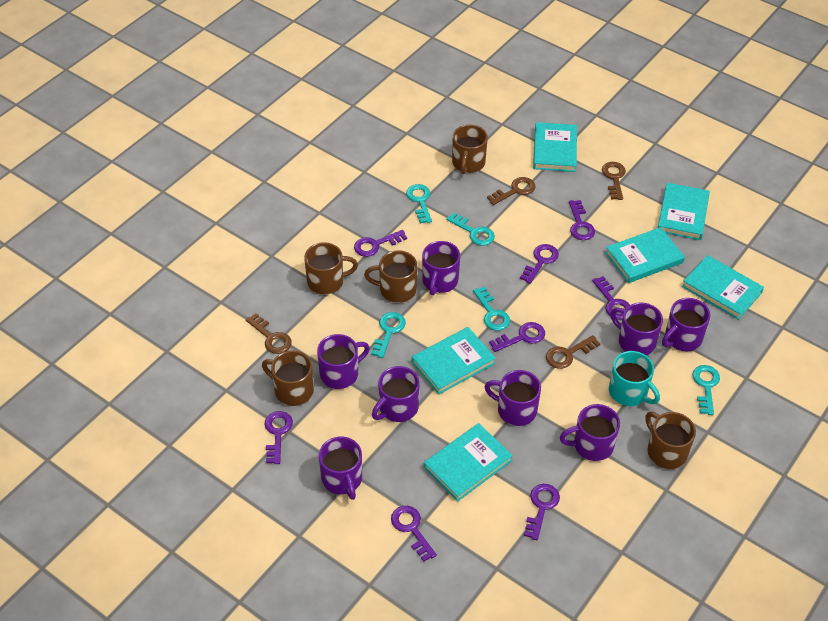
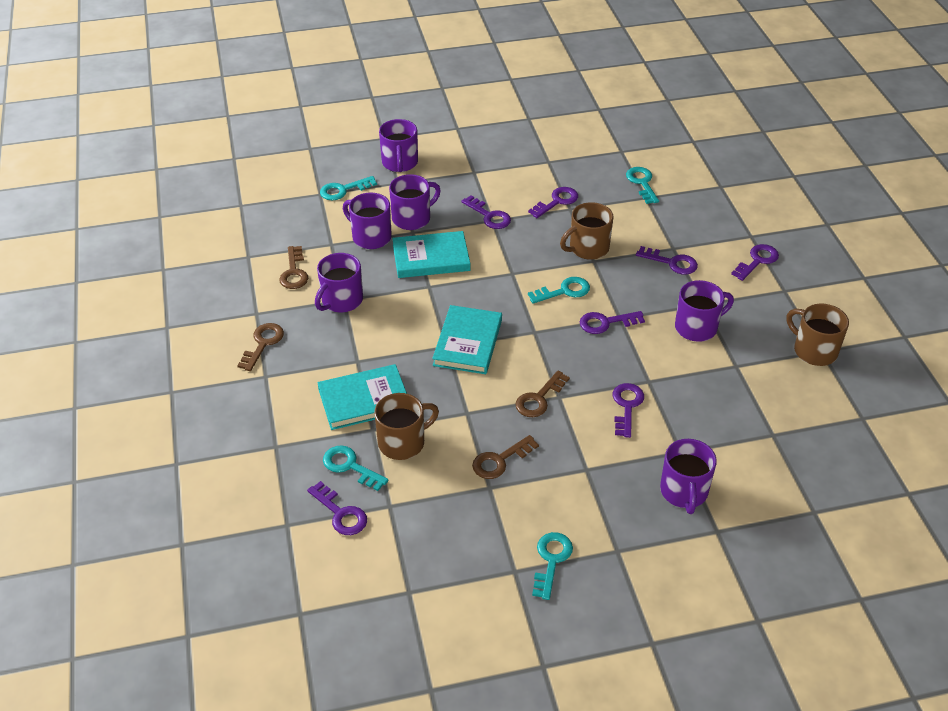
brown mug: 5 -> 3
purple key: 8 -> 7
purple mug: 8 -> 6
turquoise book: 6 -> 3
turquoise mug: 1 -> 0

